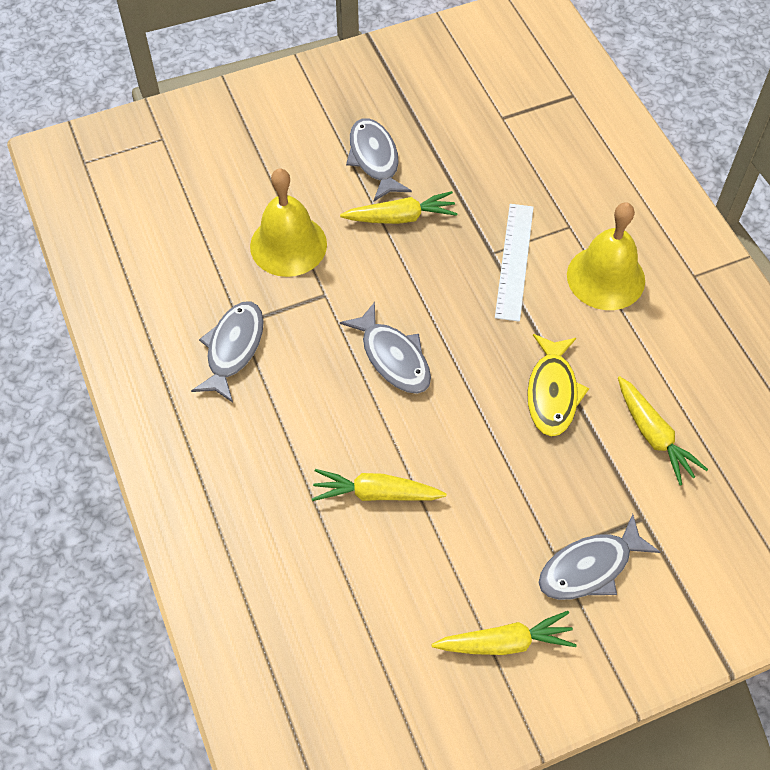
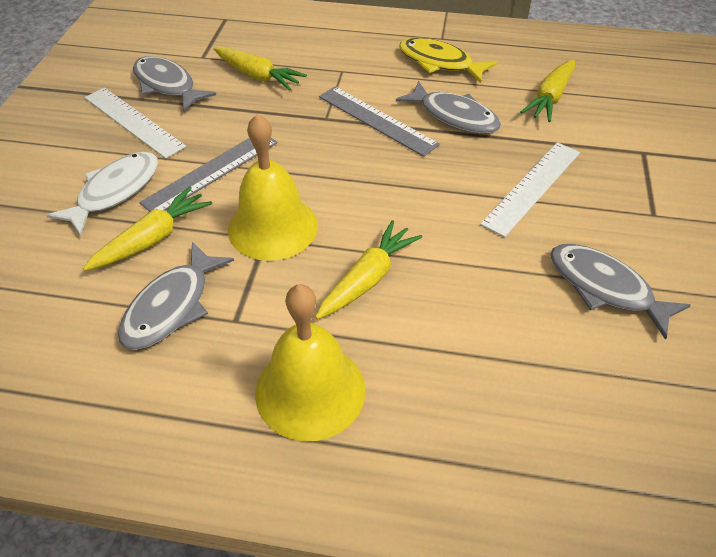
grey ruler: 0 -> 2
white fish: 0 -> 1
white ruler: 1 -> 2

